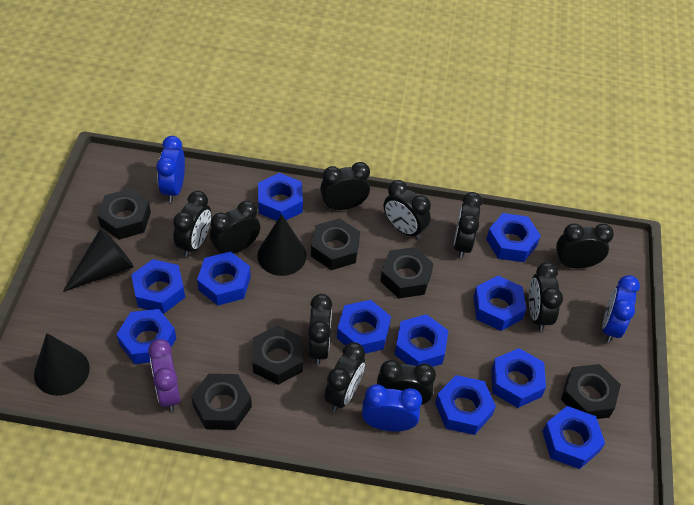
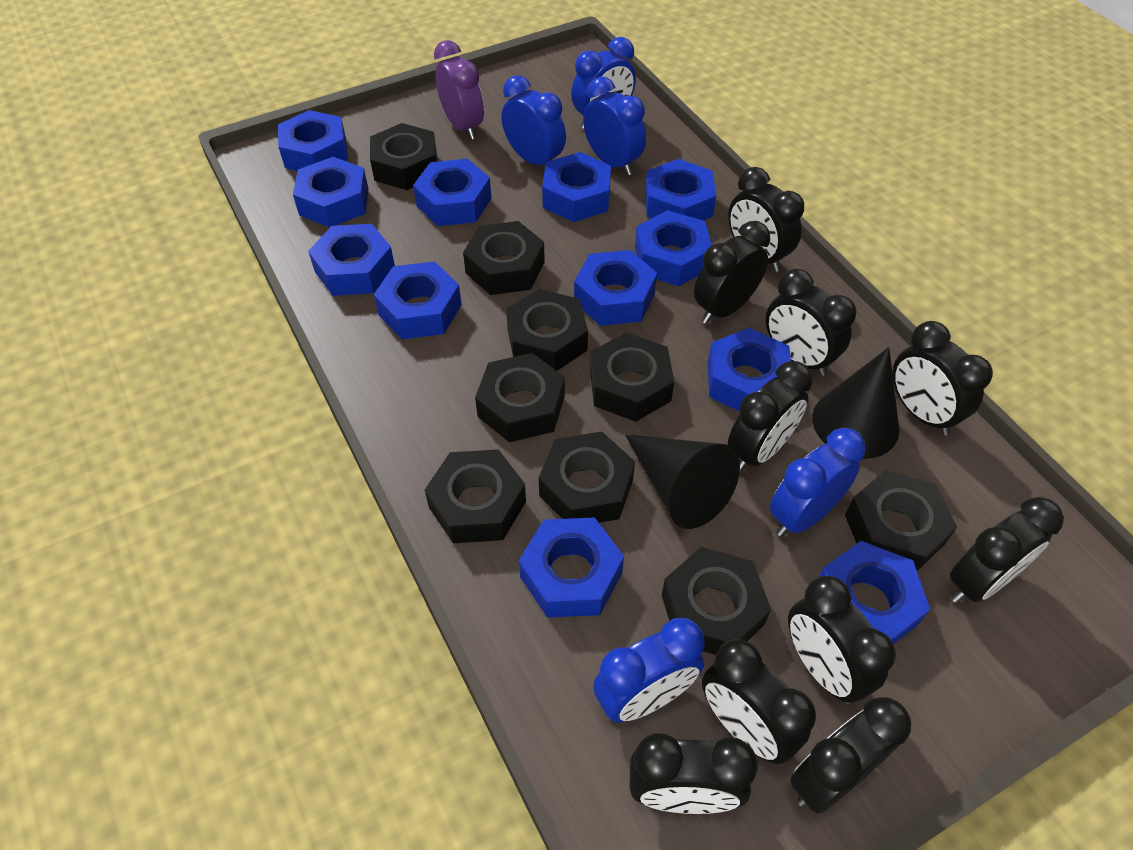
black cone: 3 -> 2
black nut: 6 -> 9
blue clock: 3 -> 5
blue nut: 11 -> 12

